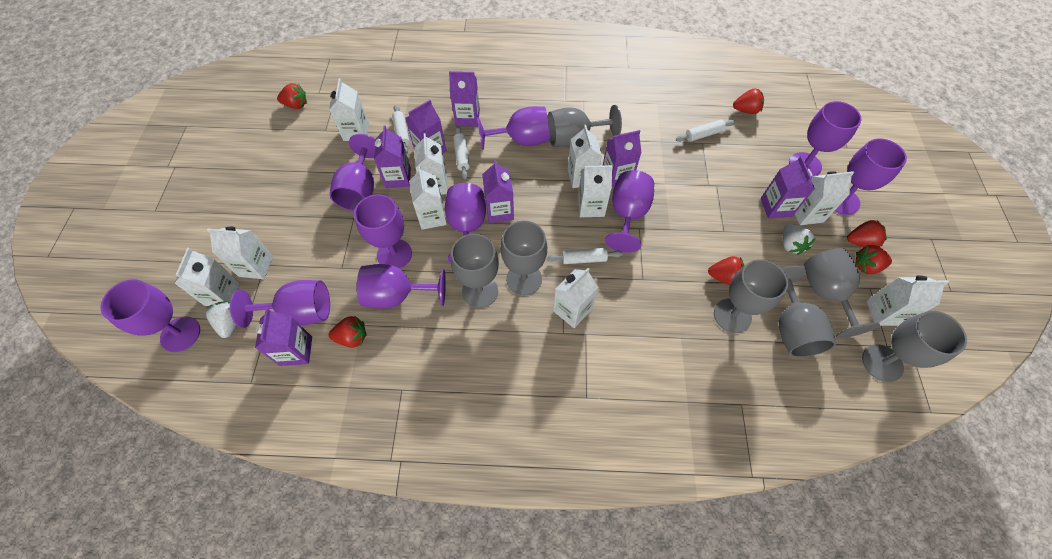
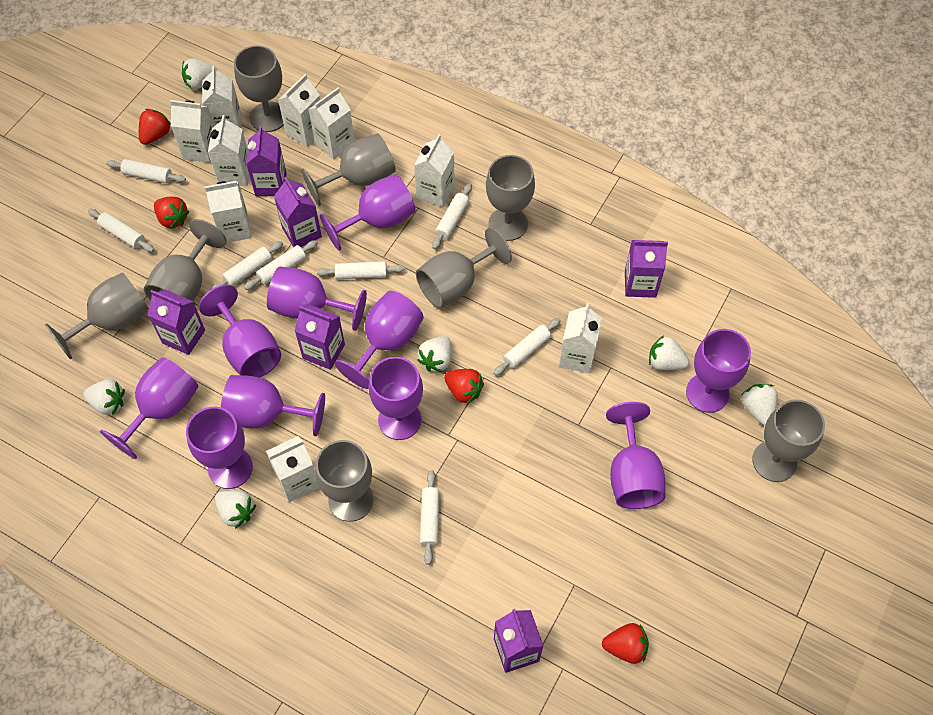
grey goblet: 7 -> 8
purple carton: 7 -> 6
red strawberry: 6 -> 4
white carton: 10 -> 9
white rolling pin: 4 -> 8
white strawberry: 2 -> 6

